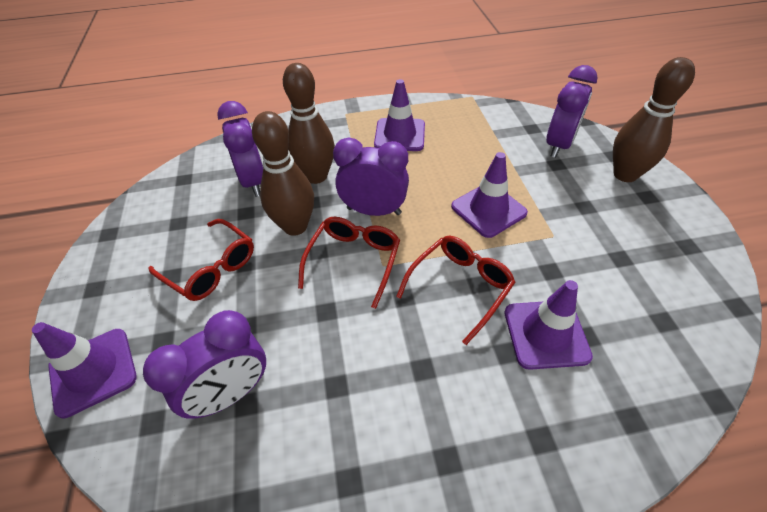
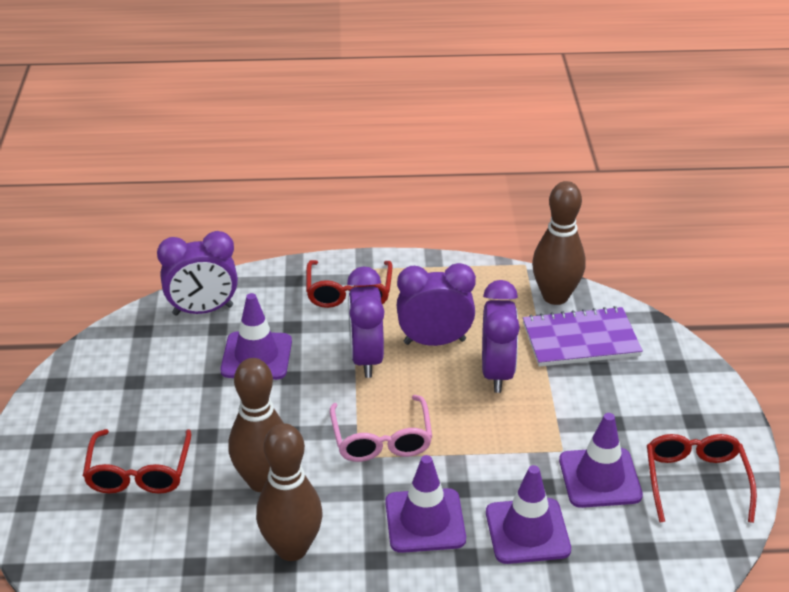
pink glasses: 0 -> 1
purple notebook: 0 -> 1

